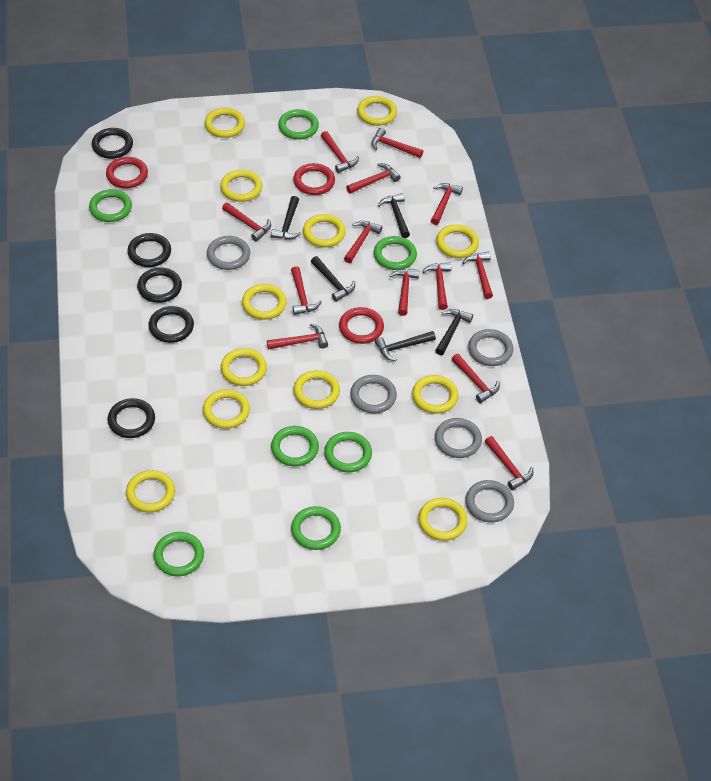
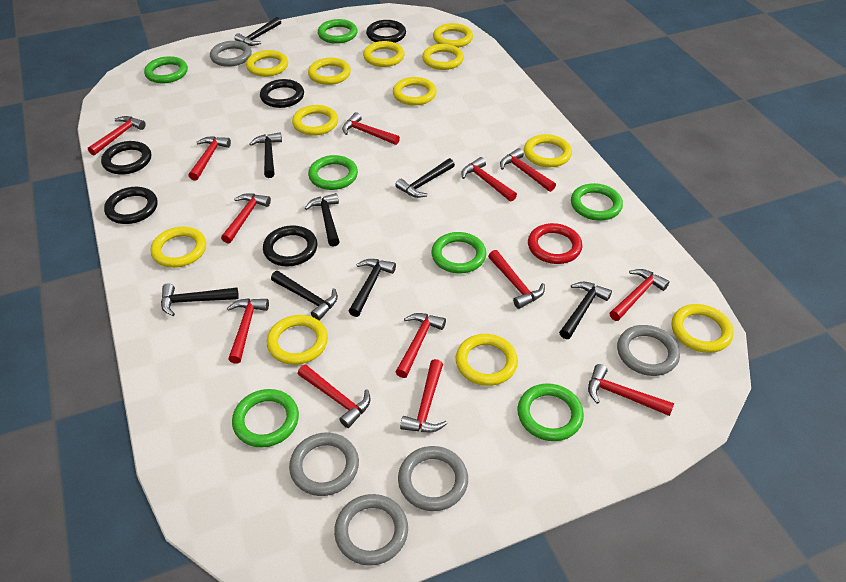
black hammer: 5 -> 8
red ring: 3 -> 1

